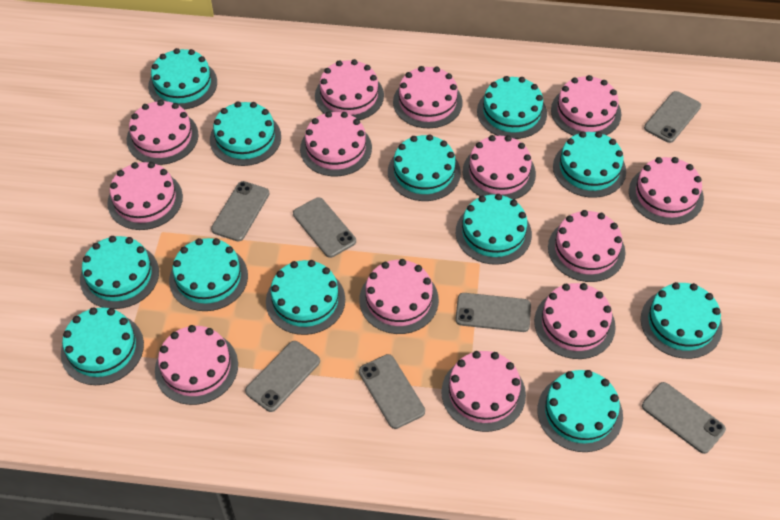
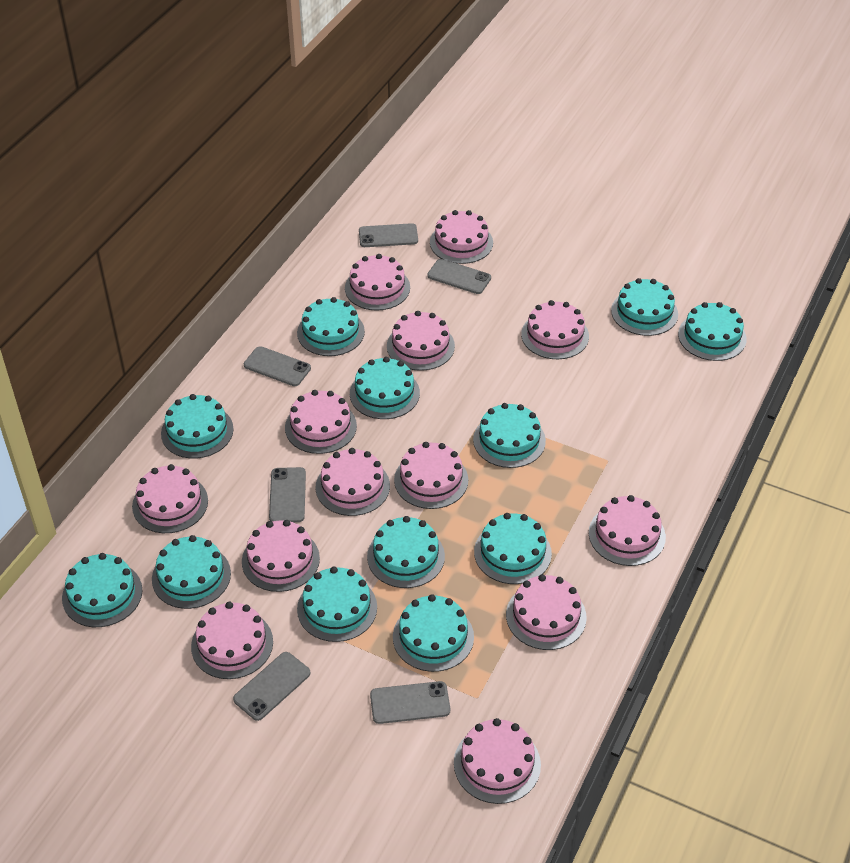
grey phone: 7 -> 6

